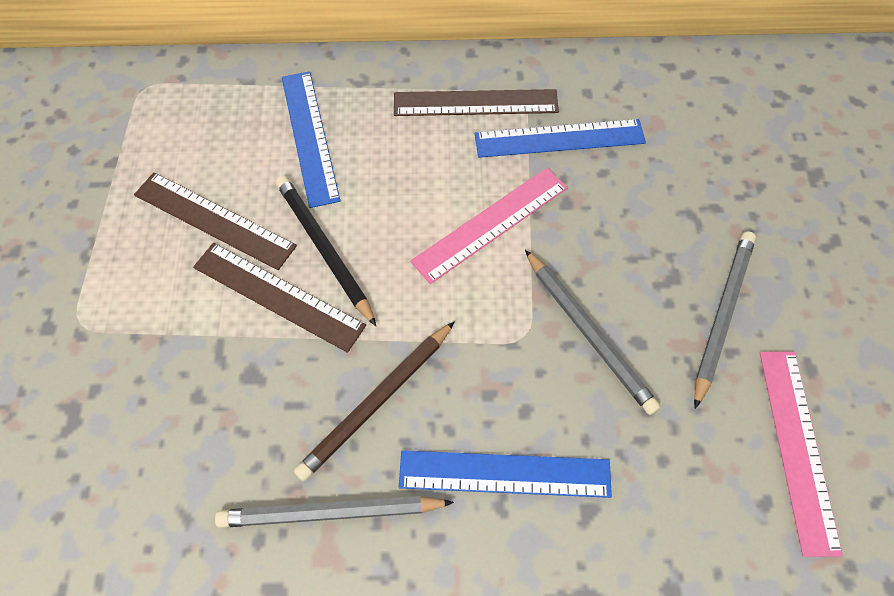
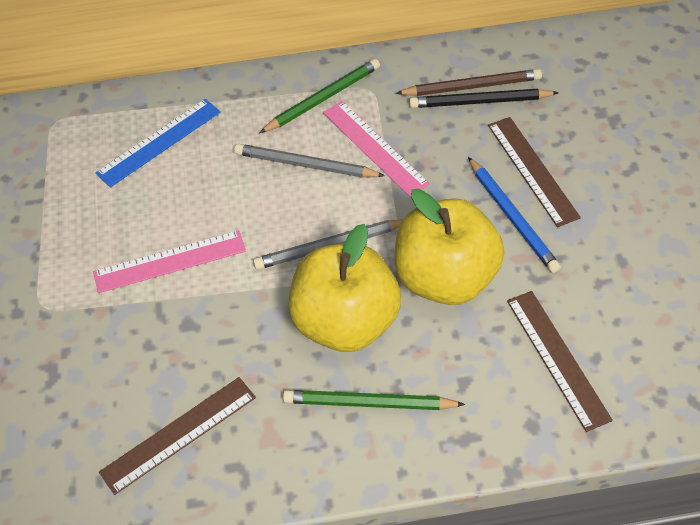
blue pencil: 0 -> 1
blue ruler: 3 -> 1
green pencil: 0 -> 2
grey pencil: 3 -> 2
yellow apple: 0 -> 2

